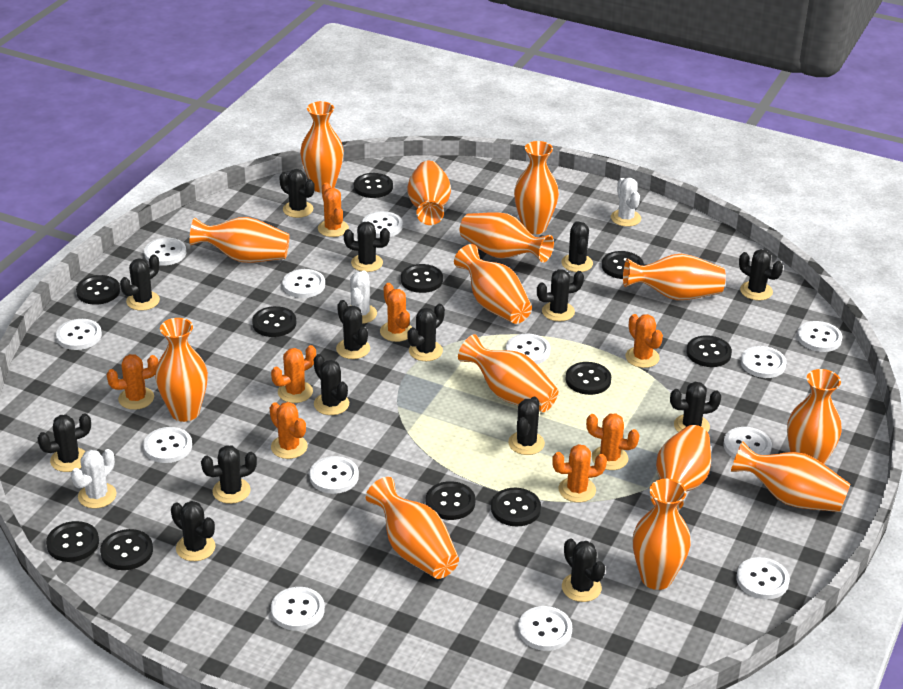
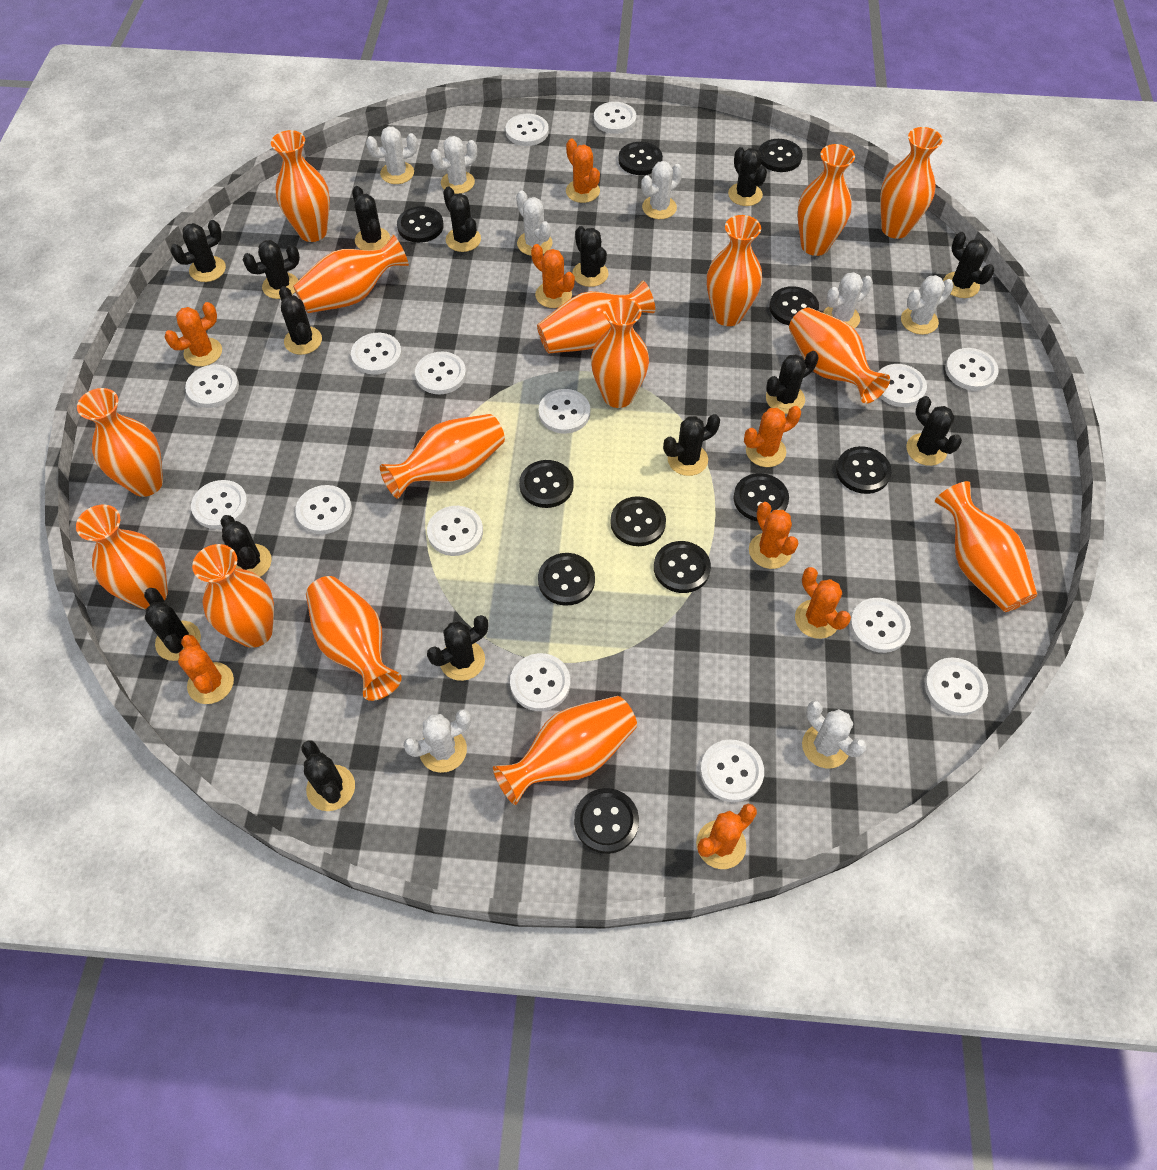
orange vase: 14 -> 15
white button: 13 -> 15
white cactus: 3 -> 8

